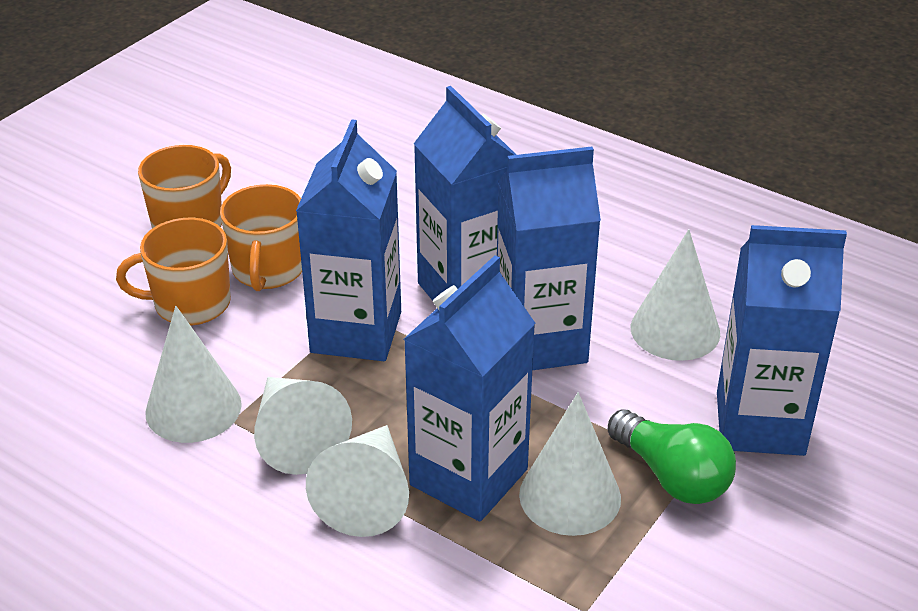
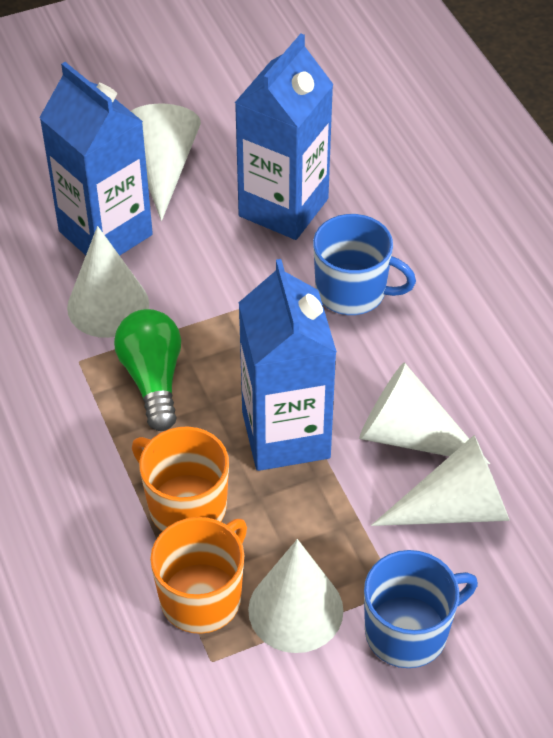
blue carton: 5 -> 3
blue mug: 0 -> 2
orange mug: 3 -> 2

